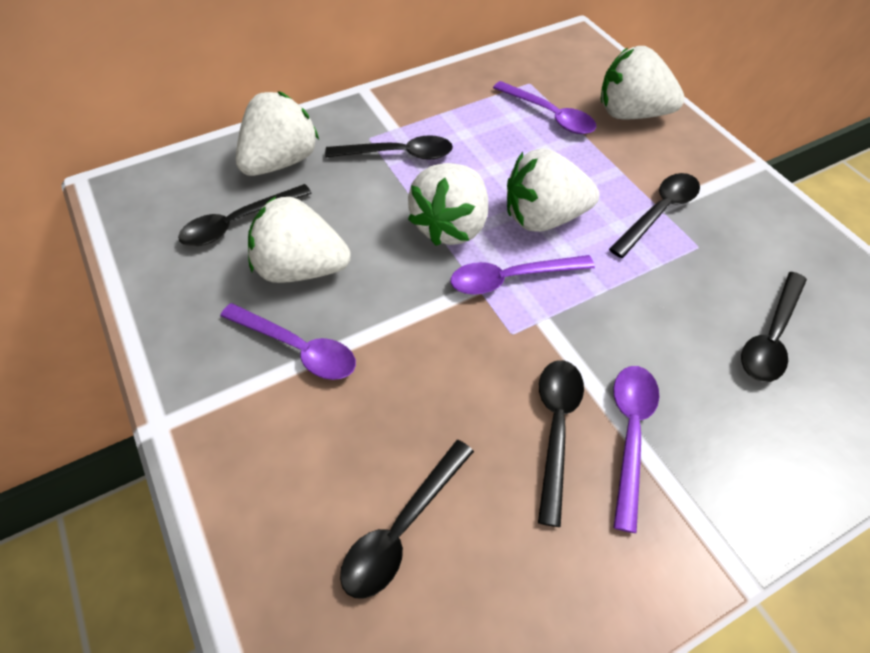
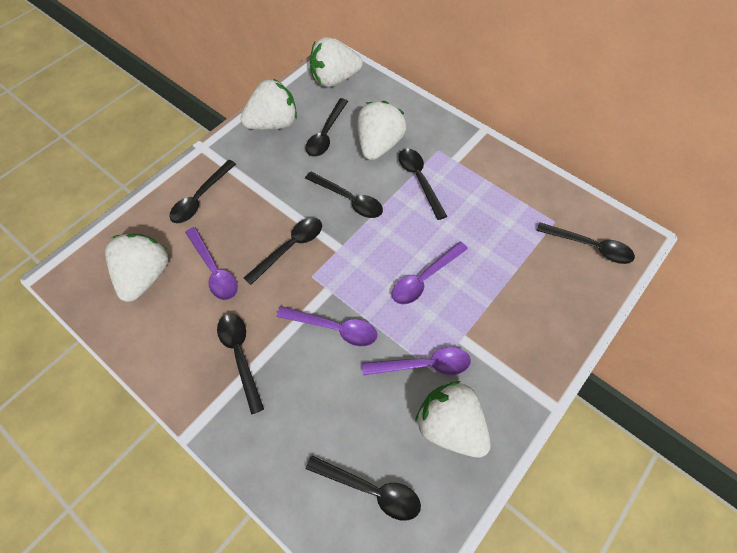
black spoon: 6 -> 8

